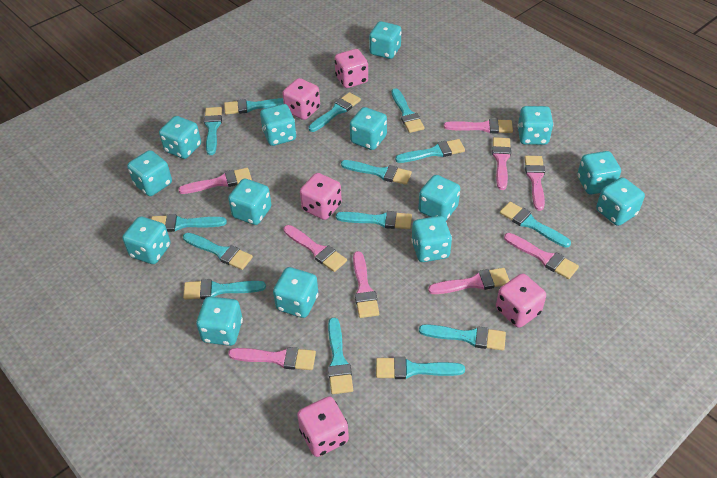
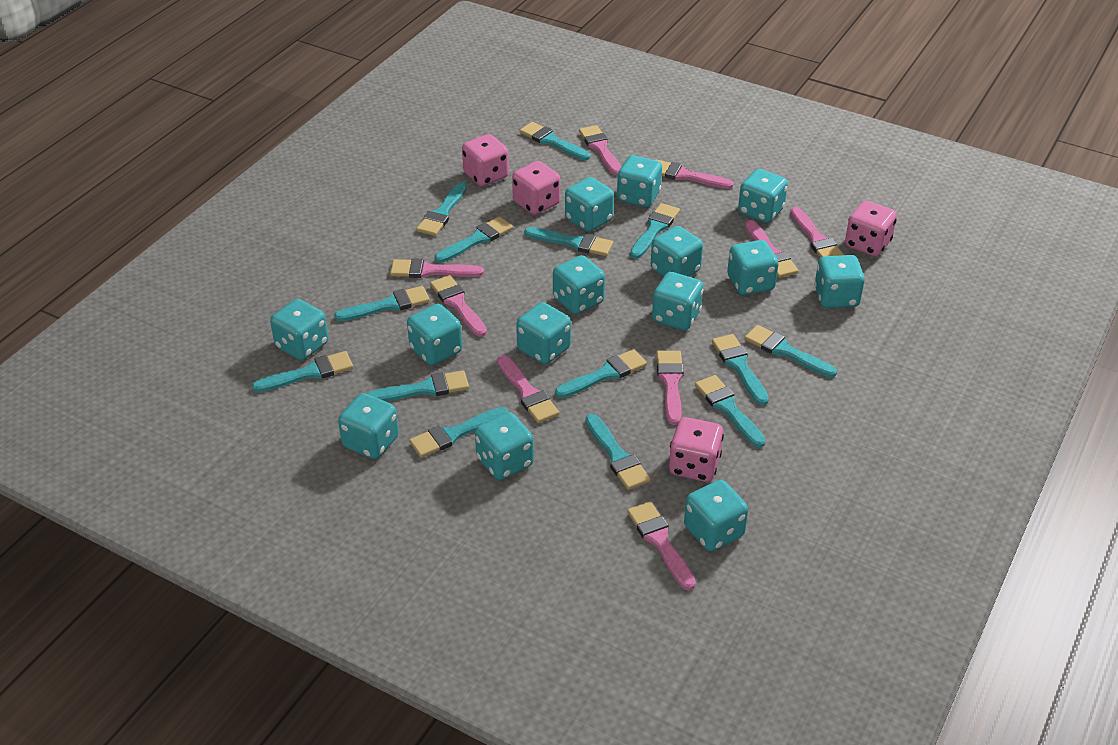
pink dice: 5 -> 4

